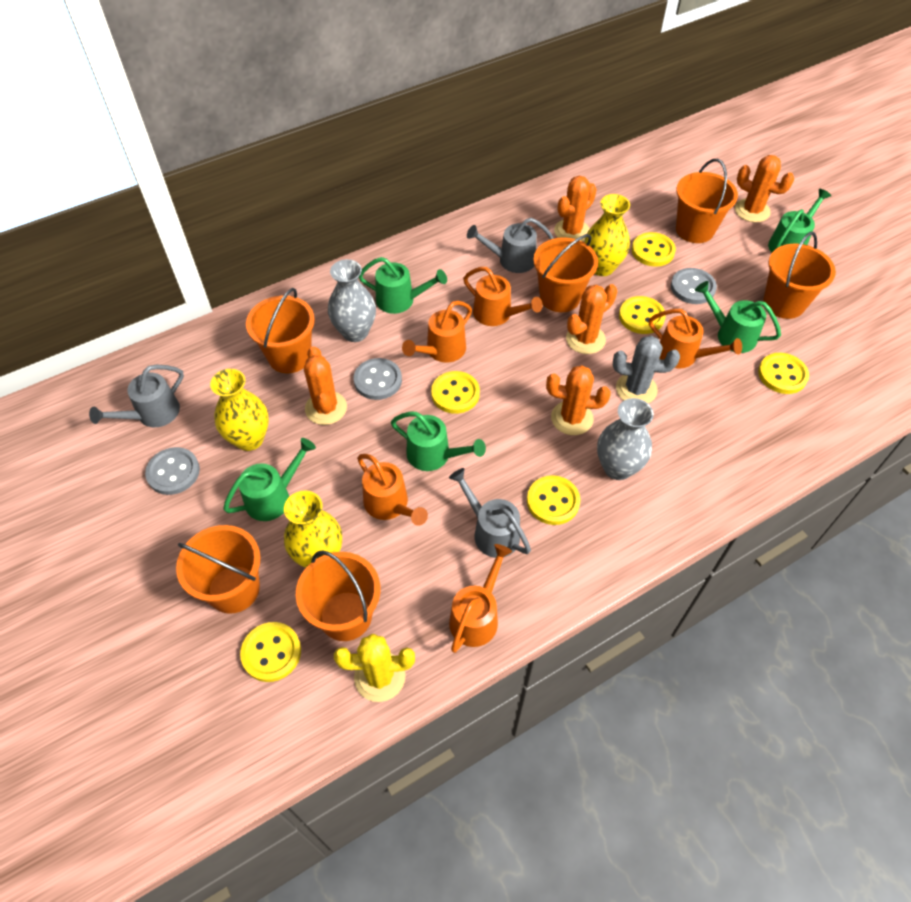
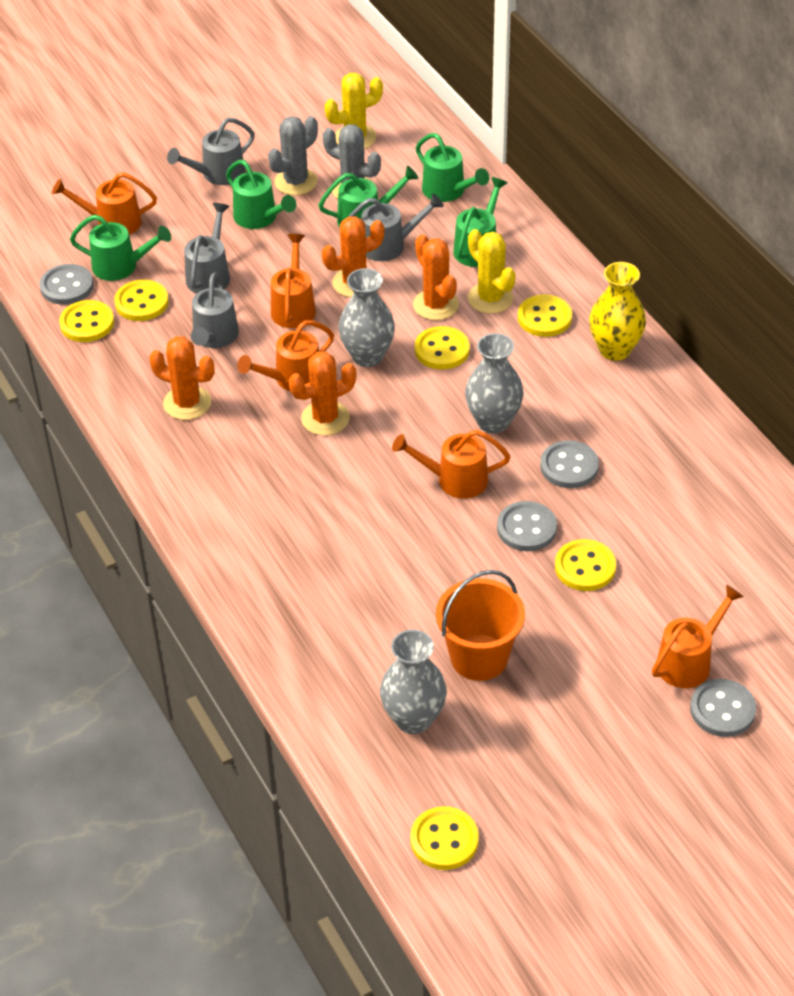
grey button: 3 -> 4
grey cactus: 1 -> 2
grey vase: 2 -> 3
grey watering can: 3 -> 4
orange bucket: 6 -> 1
orange cactus: 5 -> 4
yellow cactus: 1 -> 2
yellow vase: 3 -> 1

